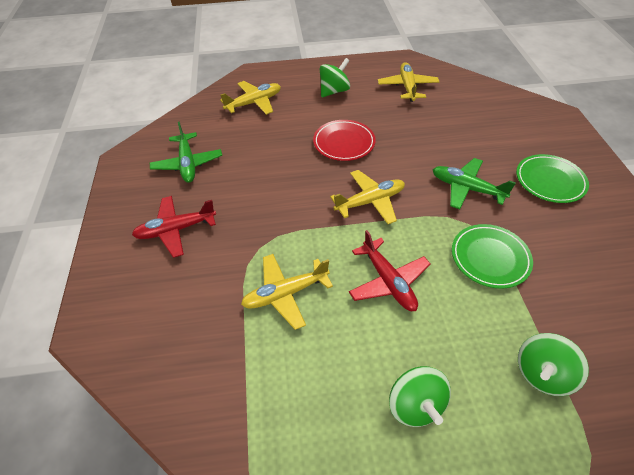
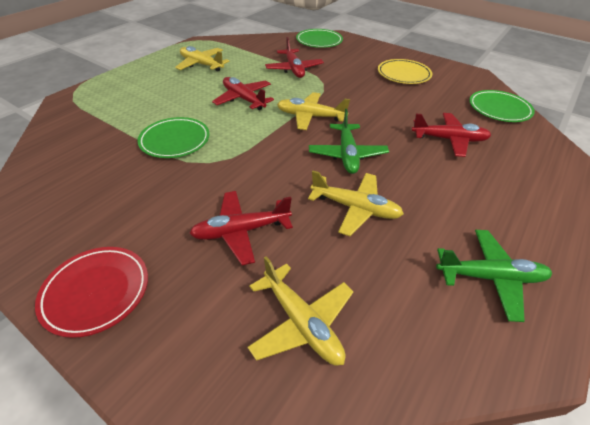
green plate: 2 -> 3
green spinning top: 3 -> 0
red plane: 2 -> 4
yellow plate: 0 -> 1

